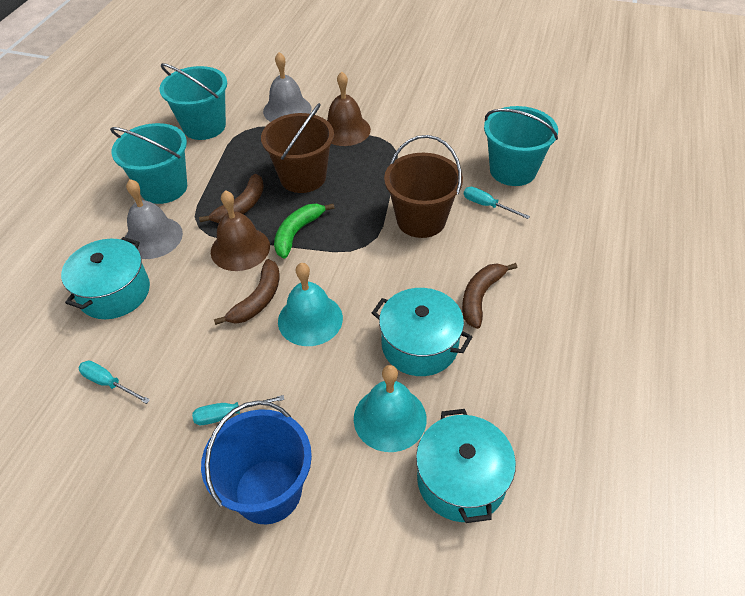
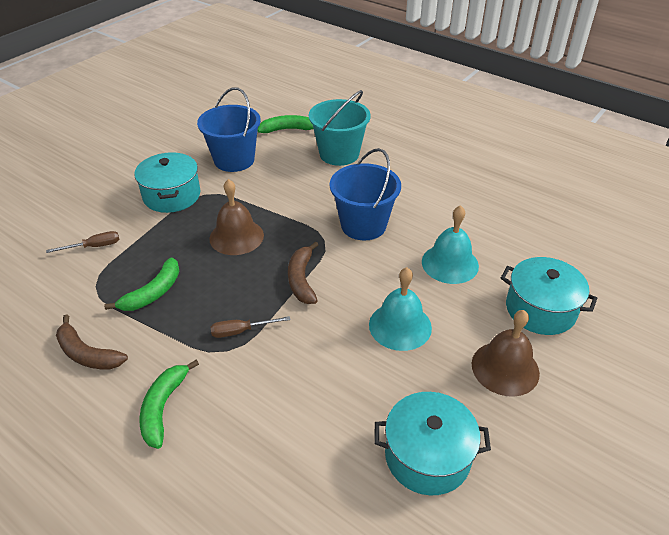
blue bucket: 1 -> 2
brown banana: 3 -> 2
brown bucket: 2 -> 0
brown screwdriver: 0 -> 2
green banana: 1 -> 3
grey bell: 2 -> 0
turquoise bucket: 3 -> 1
turquoise screwdriver: 3 -> 0

